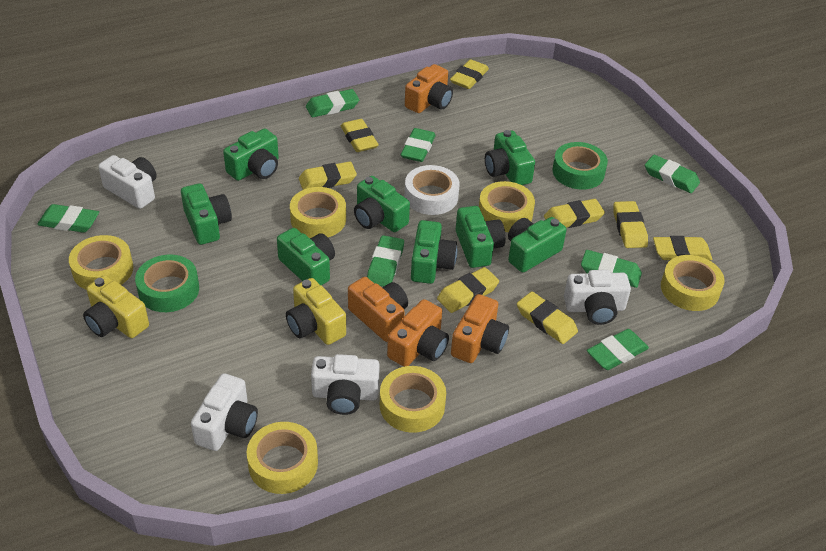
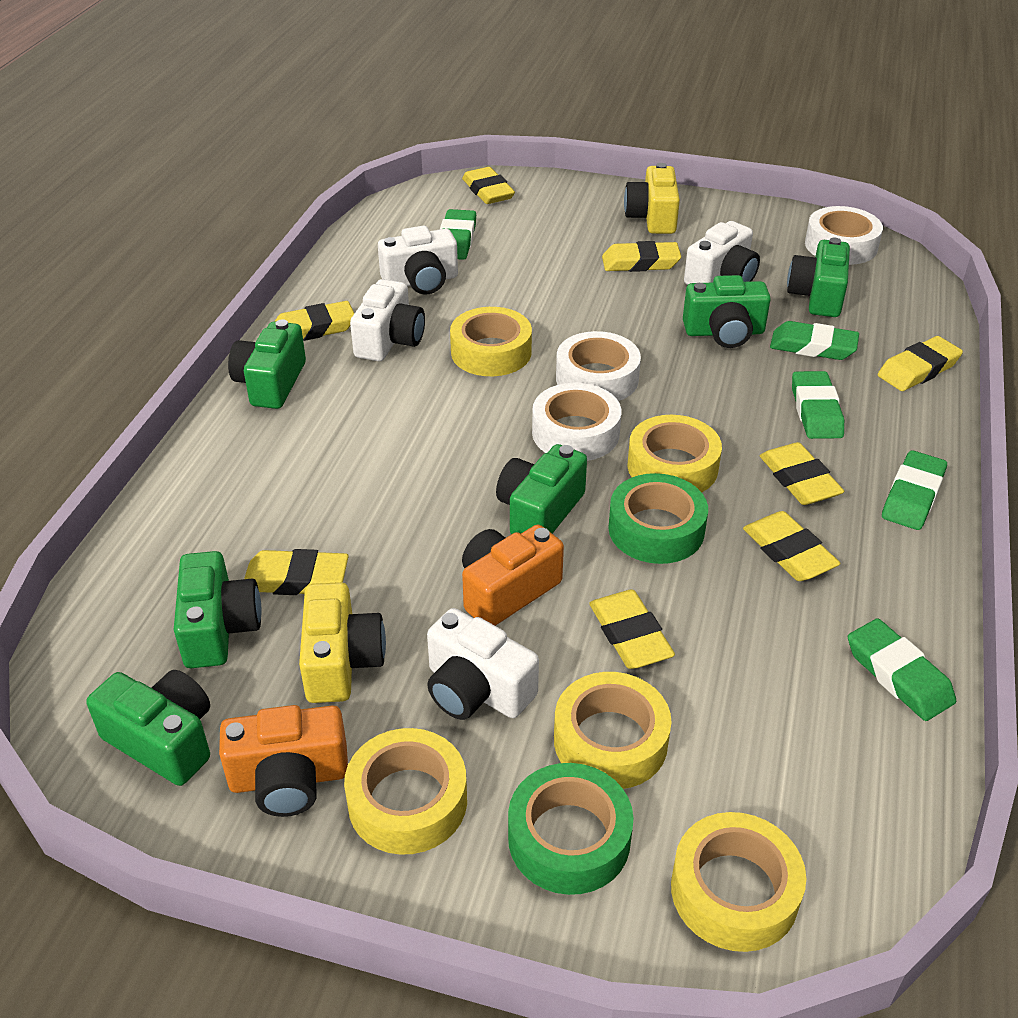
green camera: 8 -> 6
green eraser: 7 -> 5
orange camera: 4 -> 2
white tape: 1 -> 3
yellow tape: 6 -> 5

